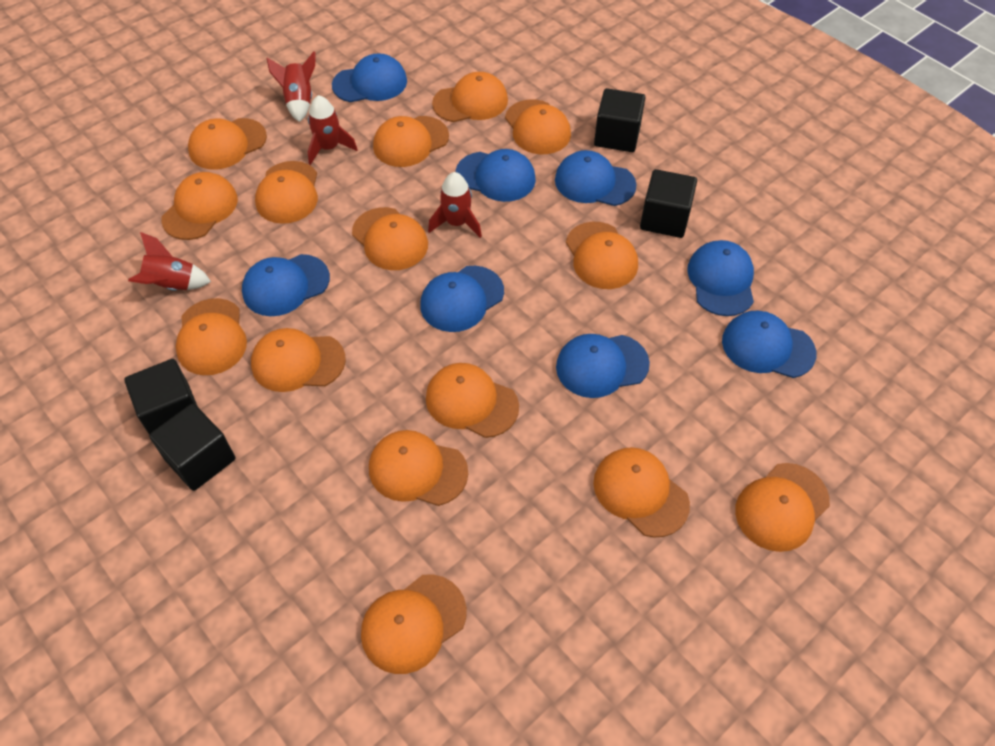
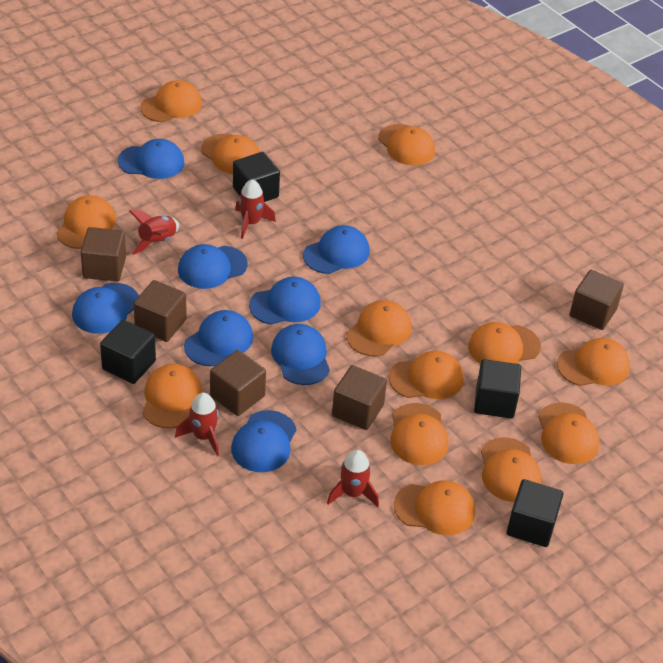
brown cube: 0 -> 5
orange cap: 15 -> 13

